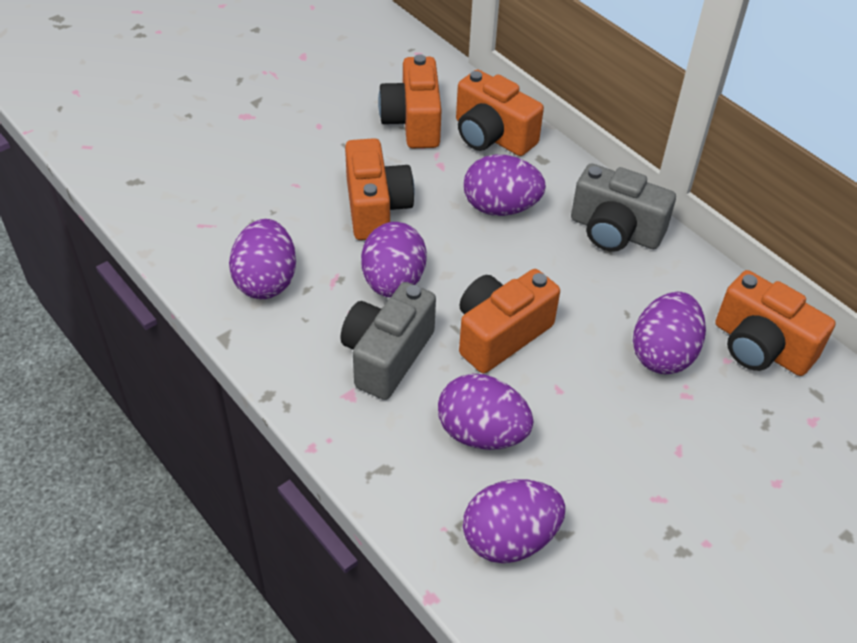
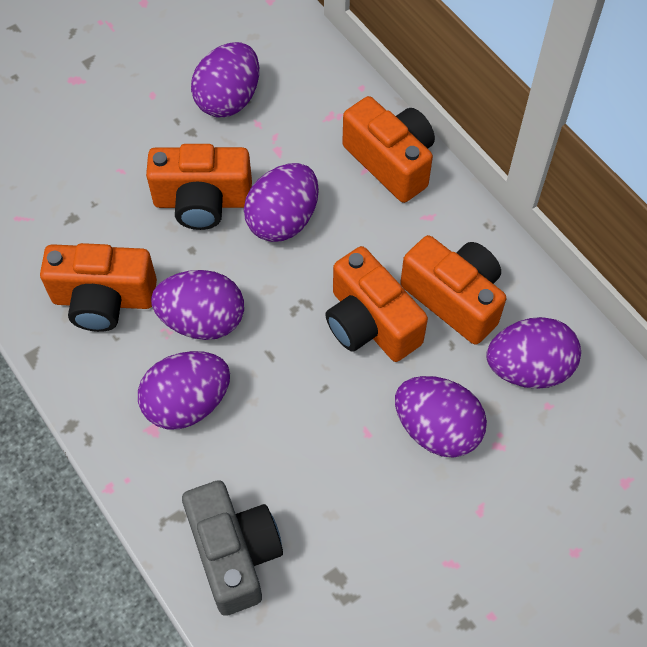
grey camera: 2 -> 1

